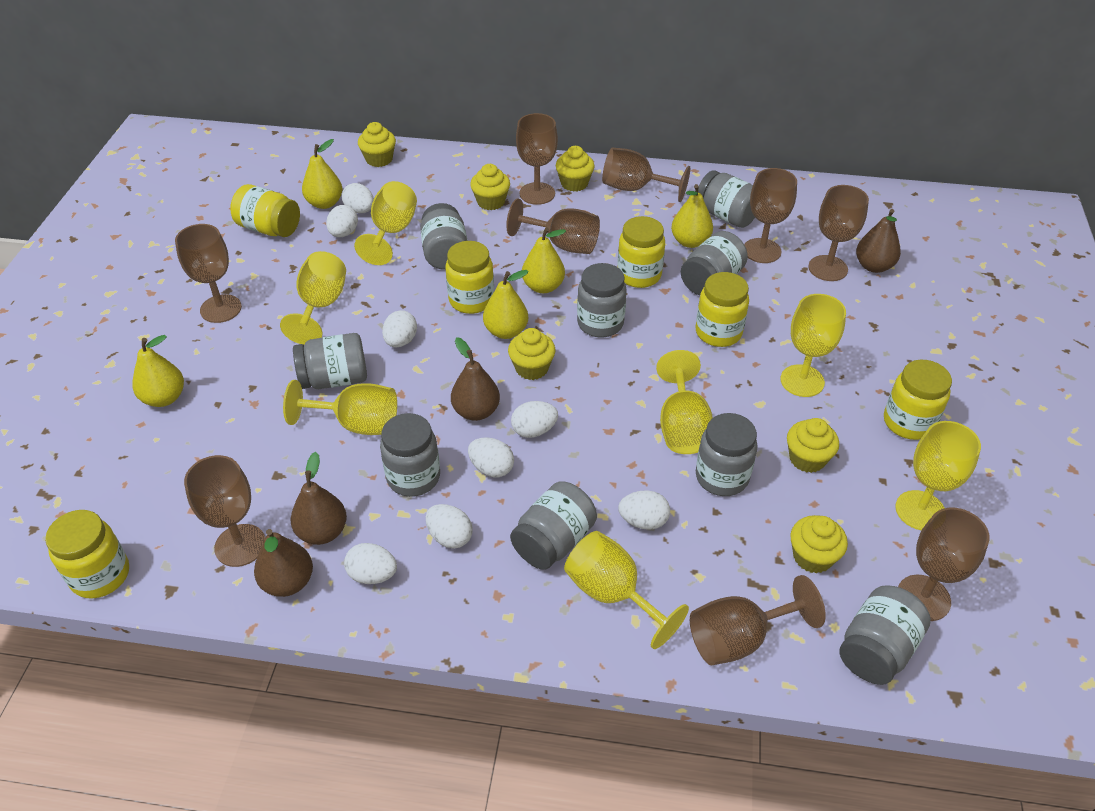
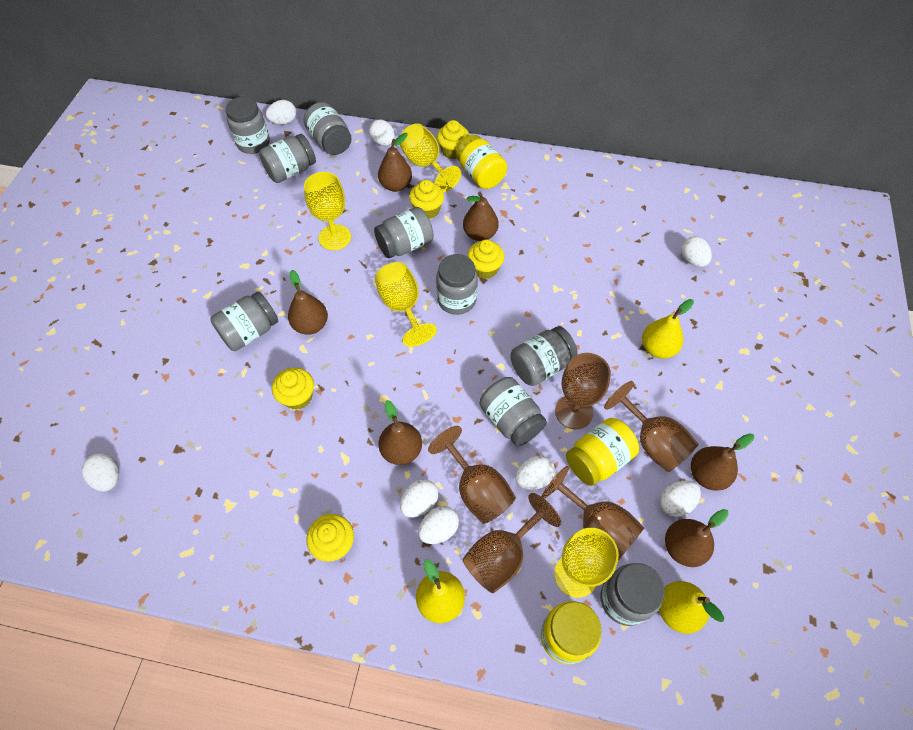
brown goblet: 9 -> 5
brown pear: 4 -> 6
yellow cupcake: 6 -> 5
yellow goblet: 7 -> 4
yellow jar: 6 -> 3
yellow pear: 5 -> 3

